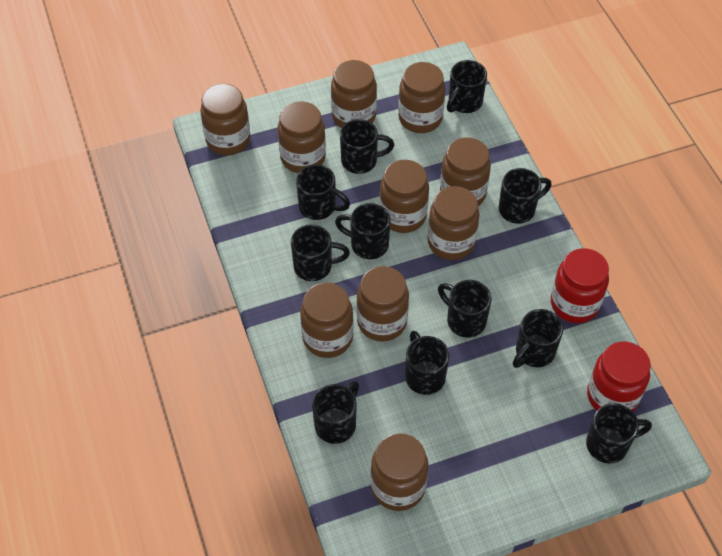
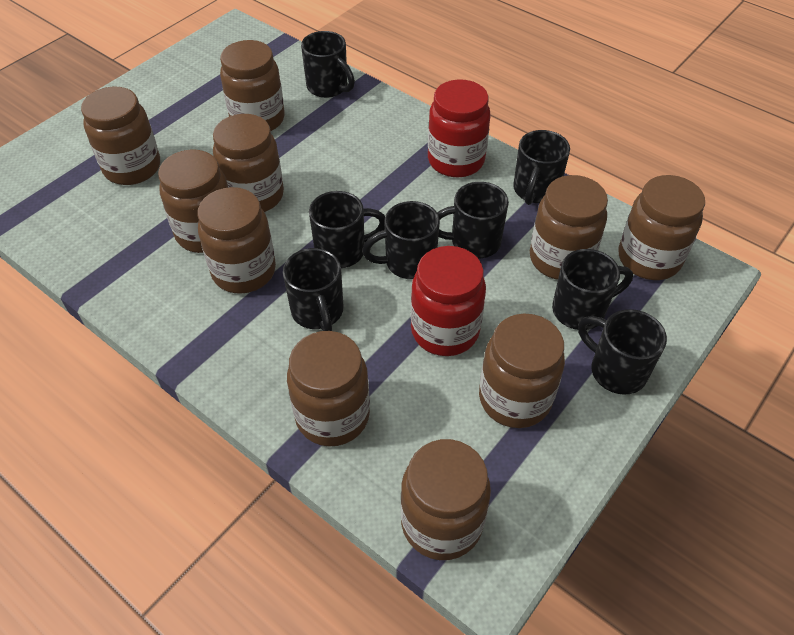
black mug: 11 -> 8

